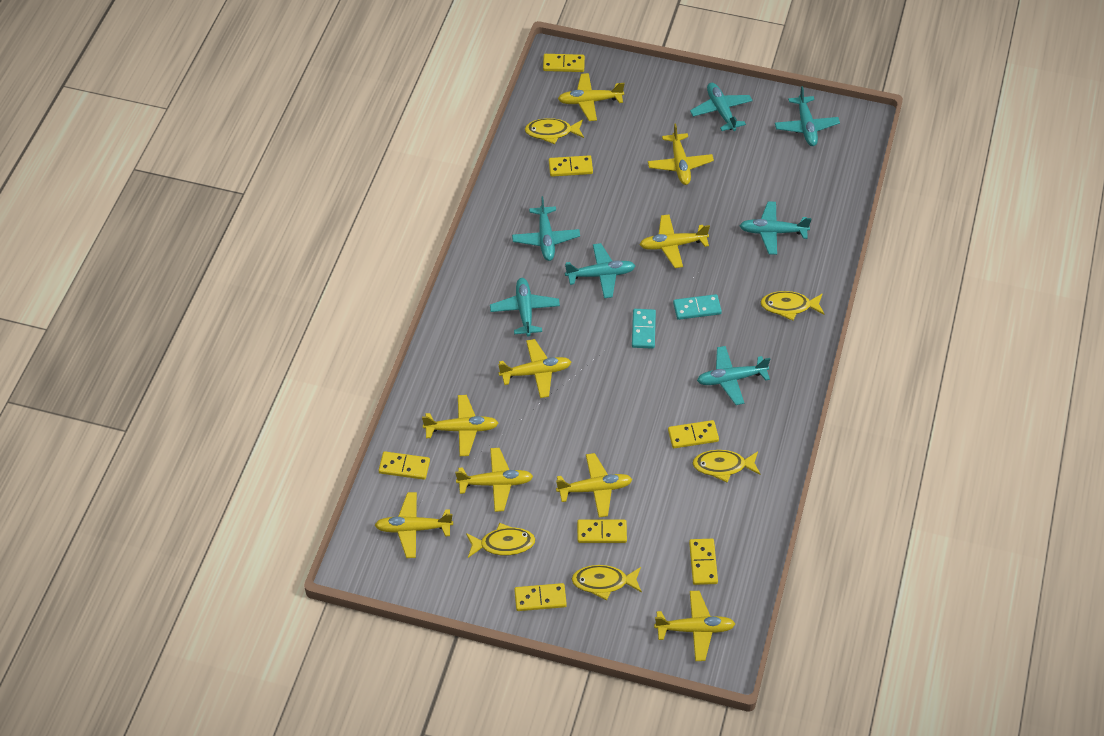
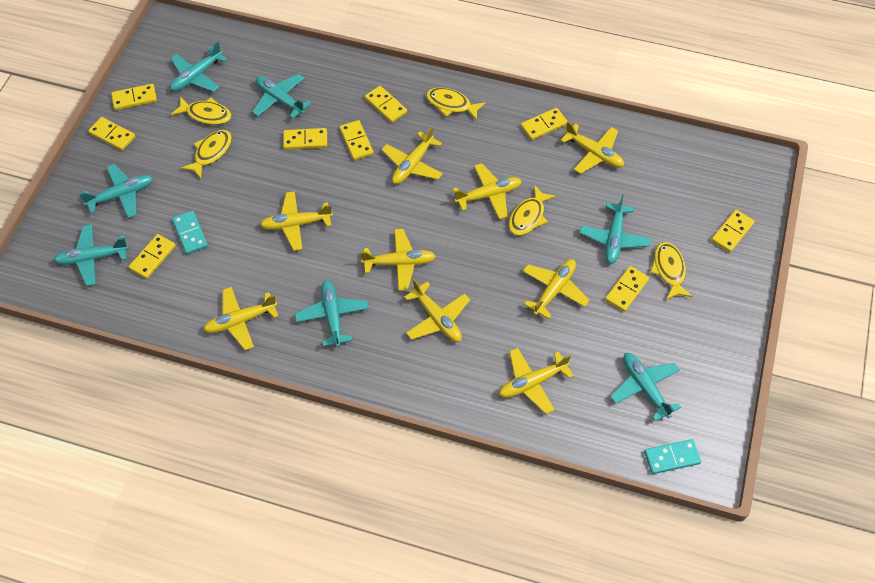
yellow domino: 7 -> 9

